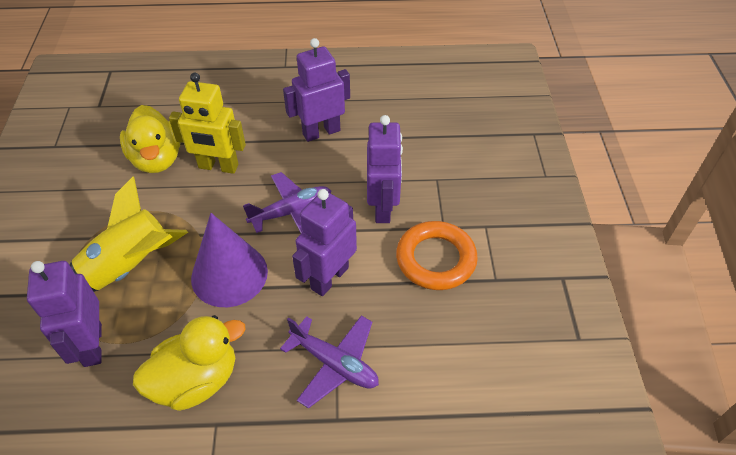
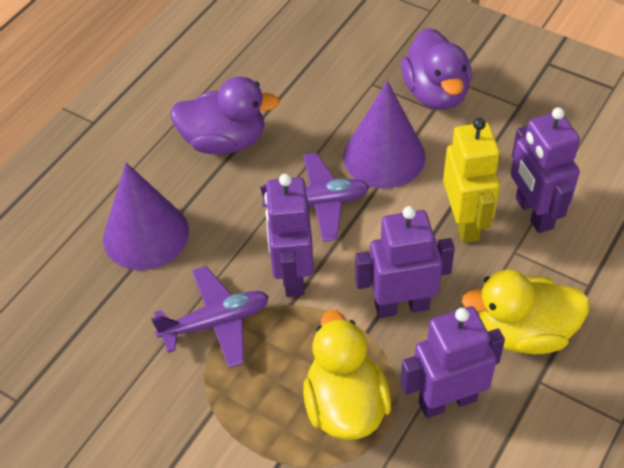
orange ring: 1 -> 0
purple cone: 1 -> 2
purple duck: 0 -> 2
yellow rocket: 1 -> 0

